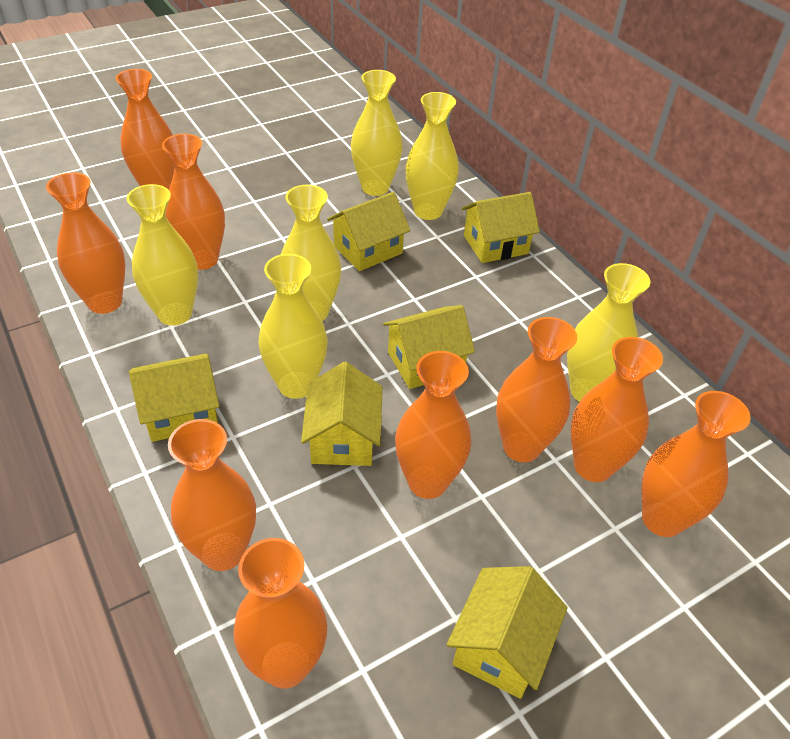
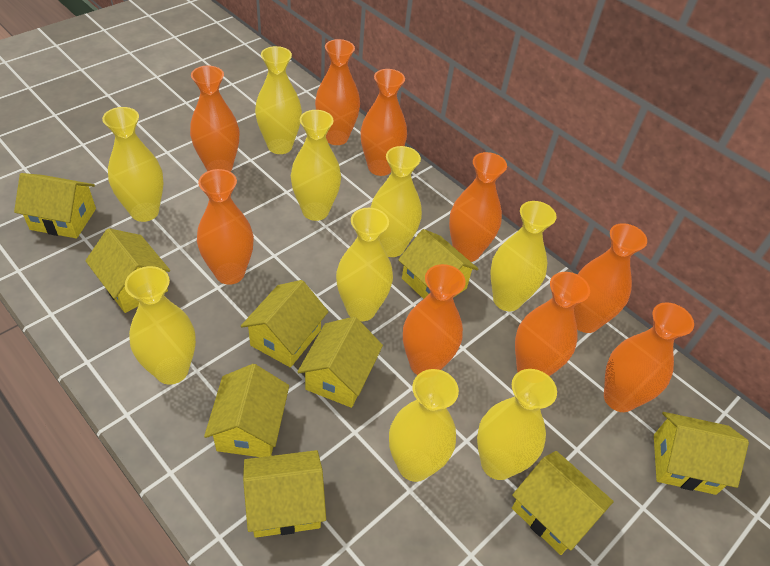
yellow house: 6 -> 9
yellow vase: 6 -> 9

